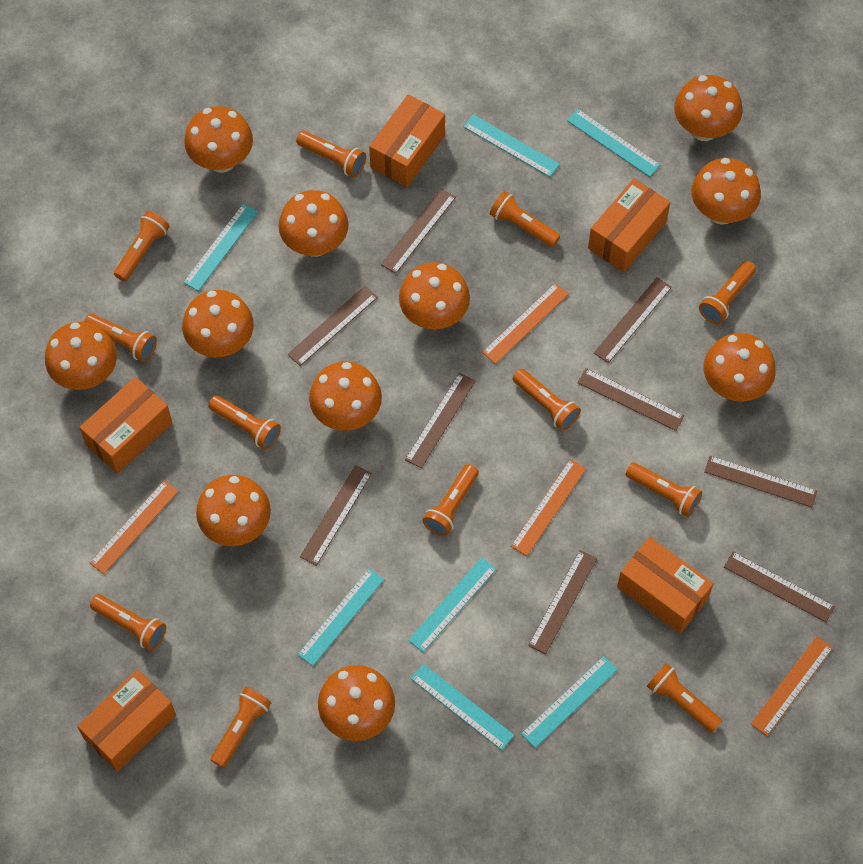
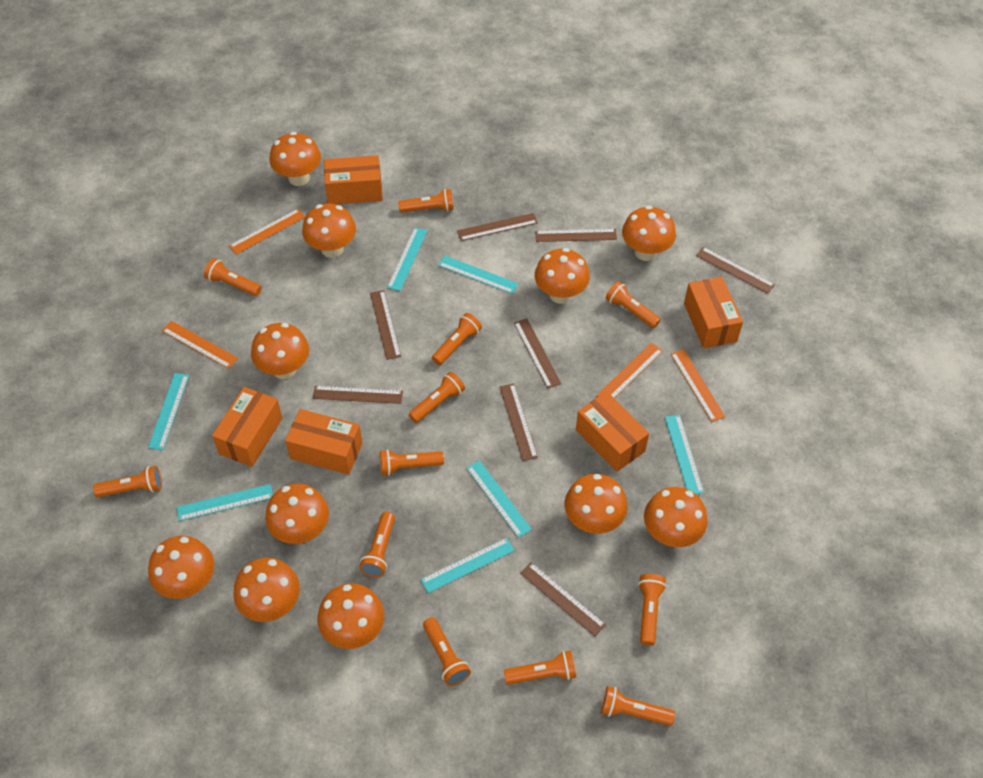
brown ruler: 9 -> 8

